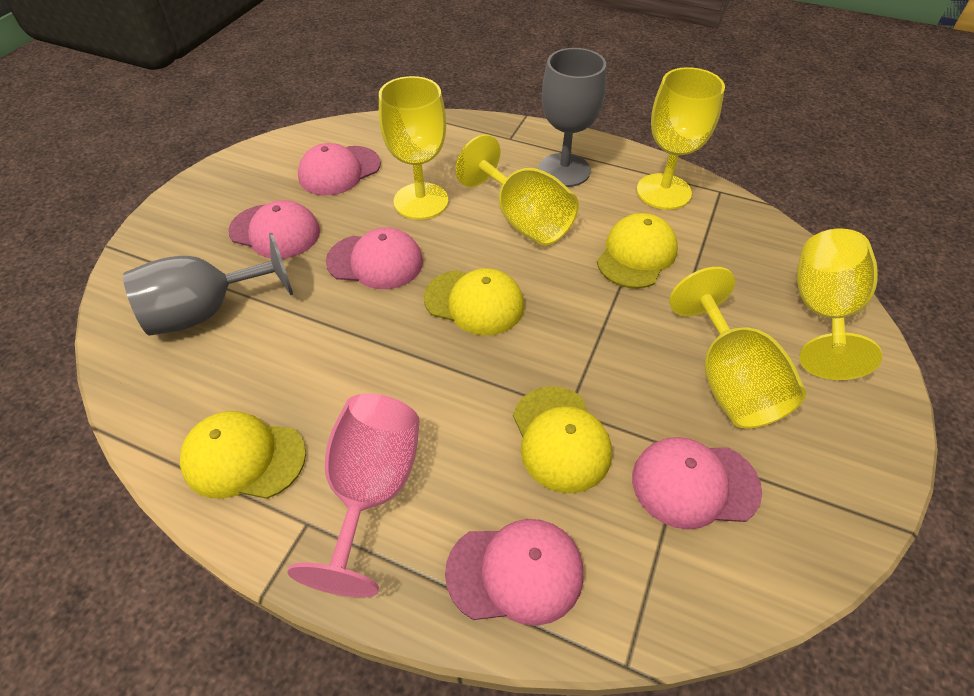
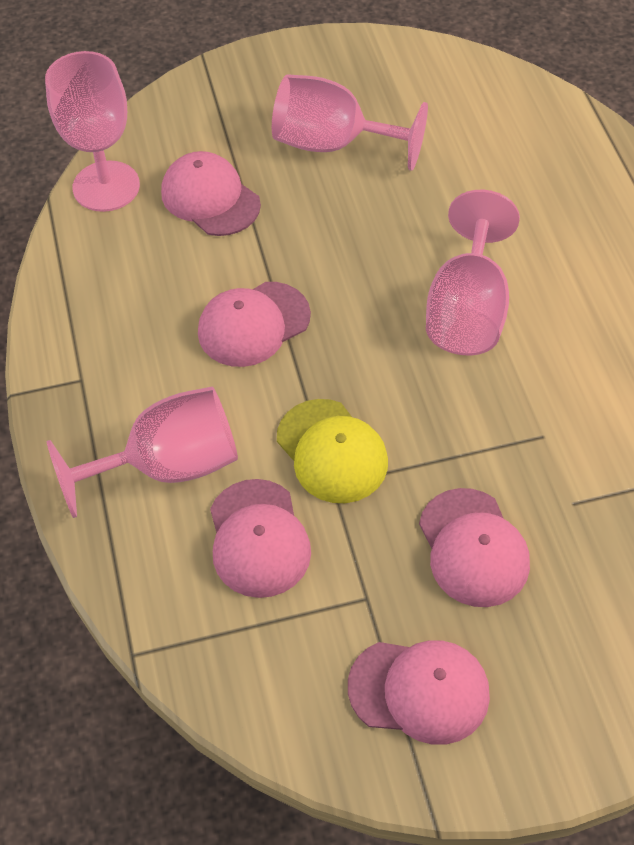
grey goblet: 2 -> 0
pink goblet: 1 -> 4
yellow cap: 4 -> 1
yellow goblet: 5 -> 0

